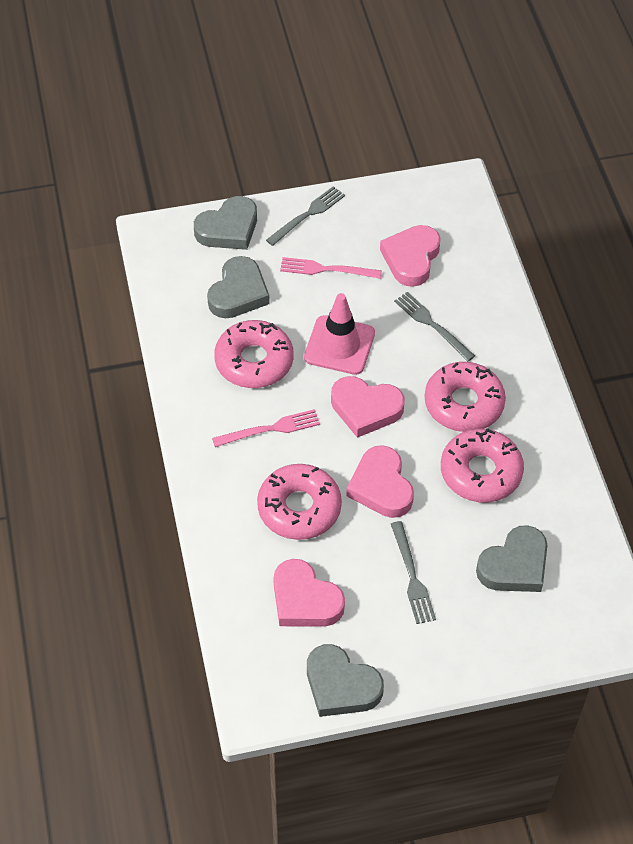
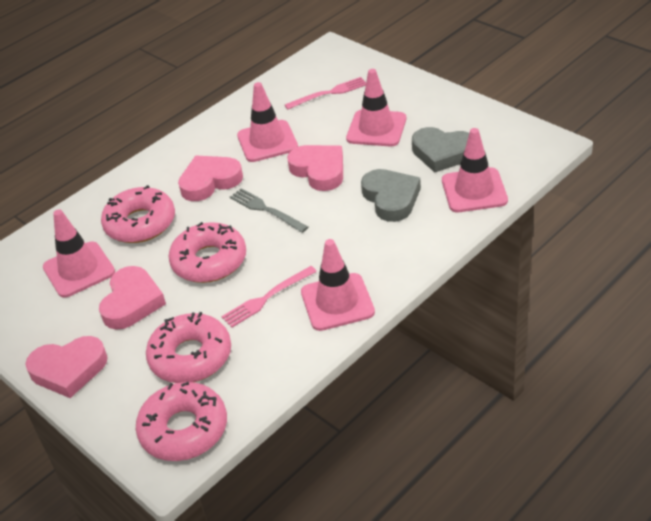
grey fork: 3 -> 1
grey heart: 4 -> 2
pink traffic cone: 1 -> 5

